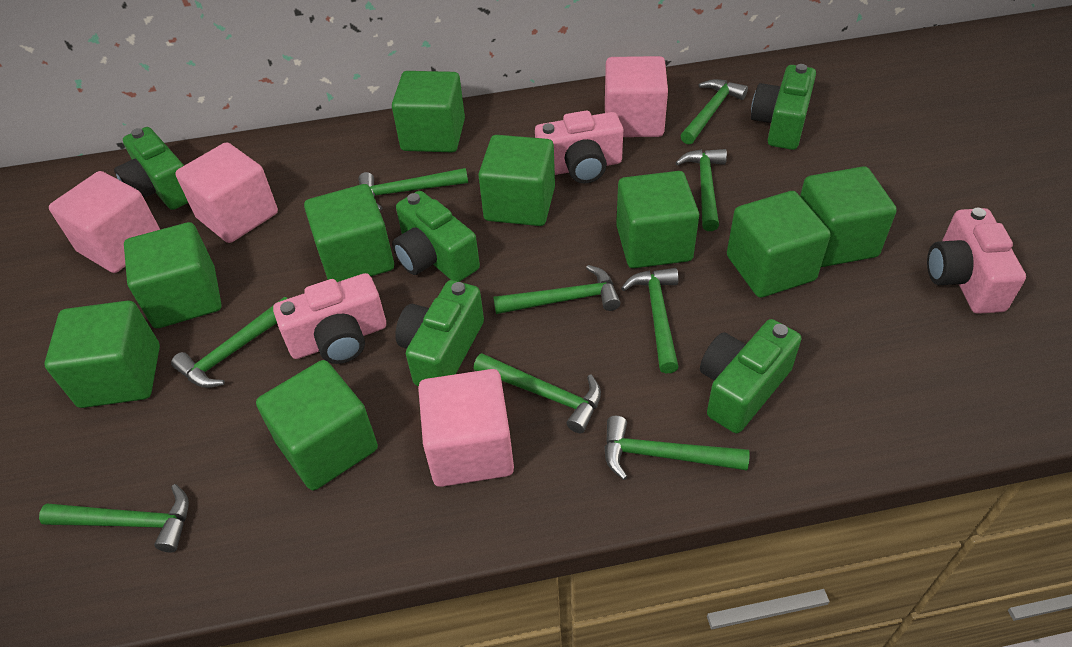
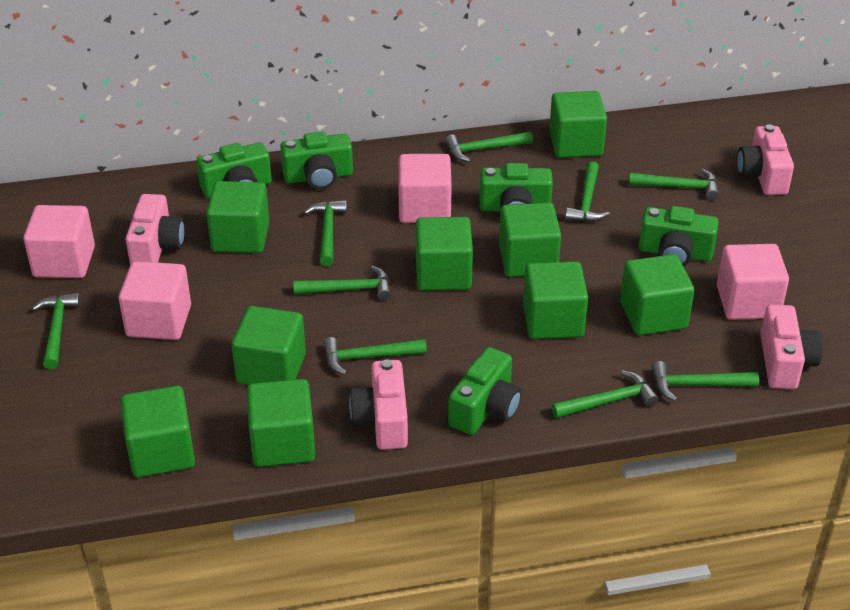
pink camera: 3 -> 4

